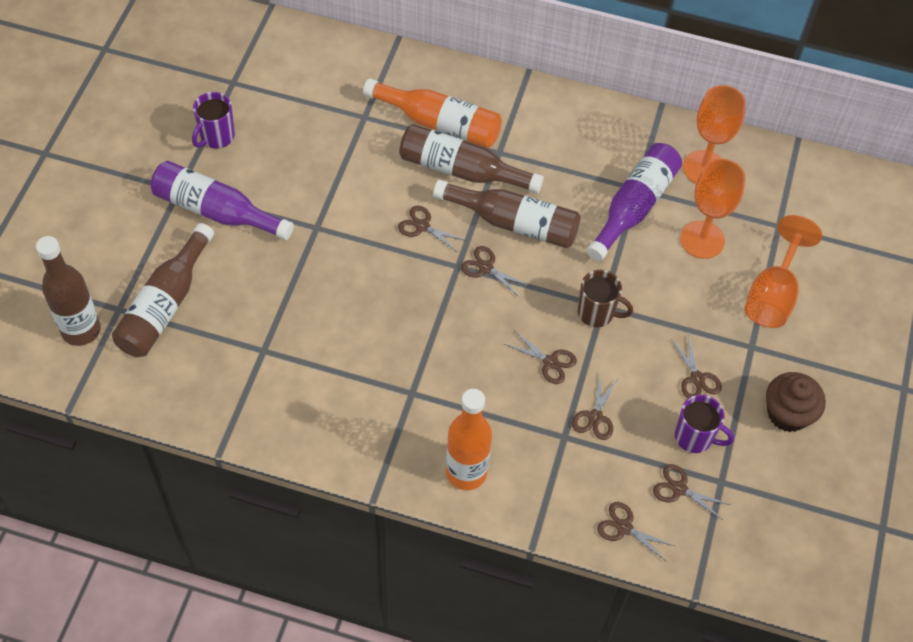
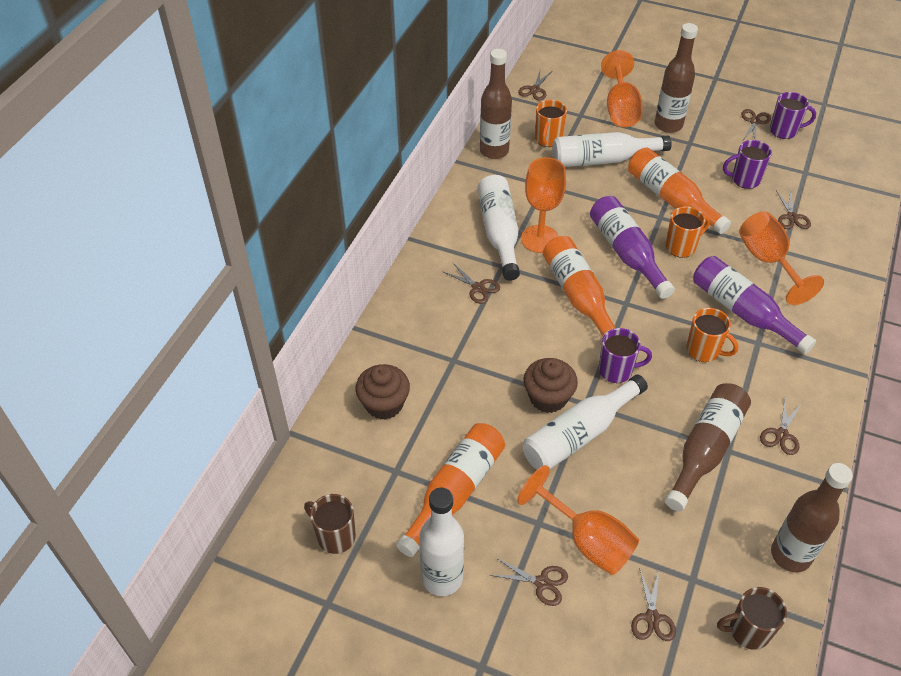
brown cupcake: 1 -> 2
brown mug: 1 -> 2
orange bottle: 2 -> 3
orange goblet: 3 -> 4
orange mug: 0 -> 3
purple mug: 2 -> 3
white bottle: 0 -> 4

